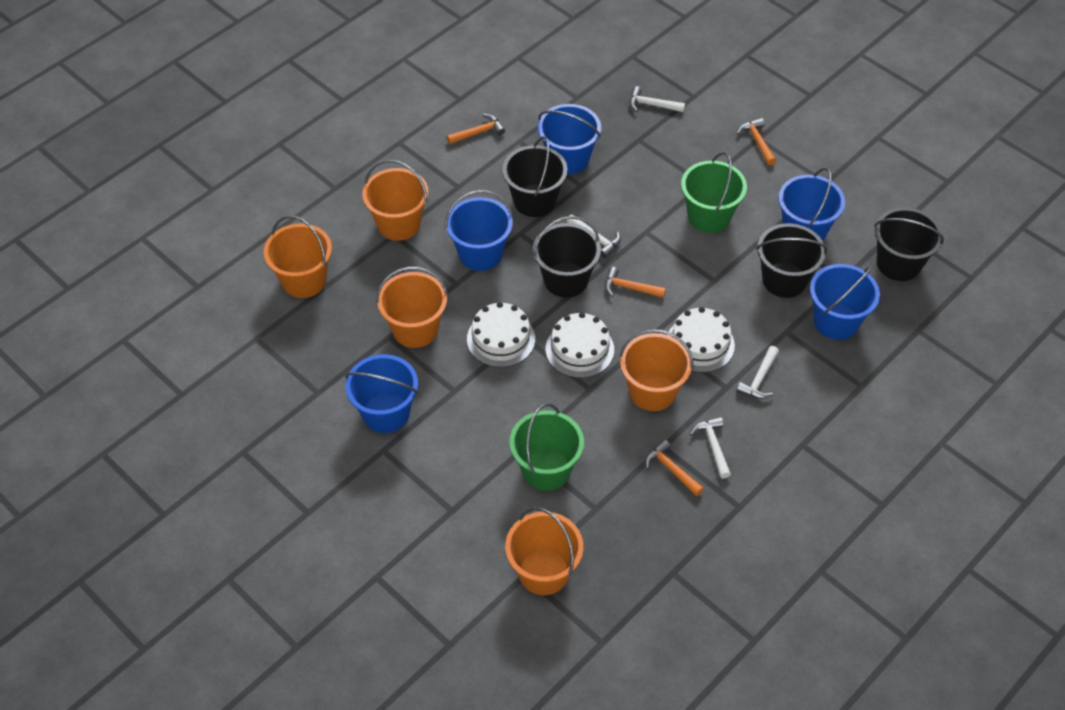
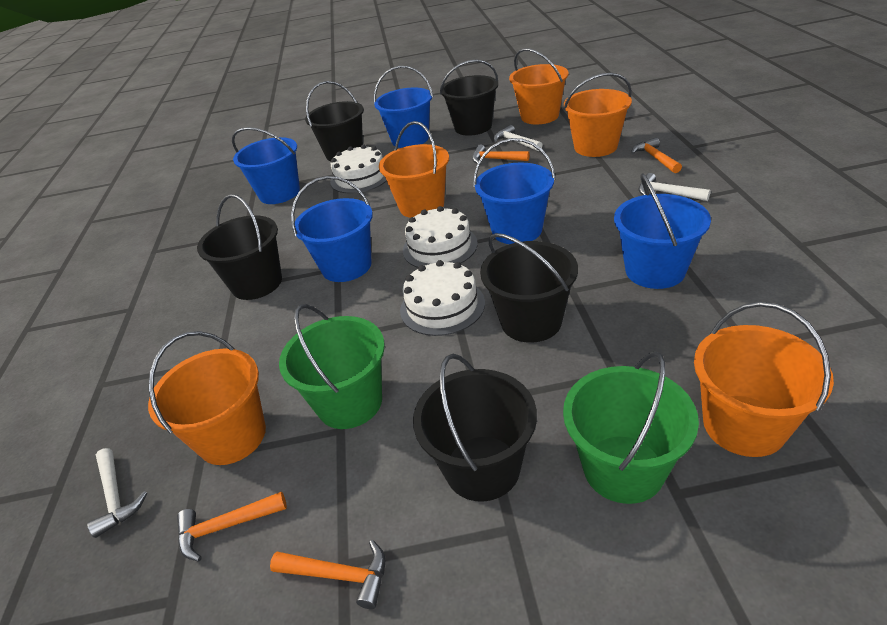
black bucket: 4 -> 5
white hammer: 4 -> 3

